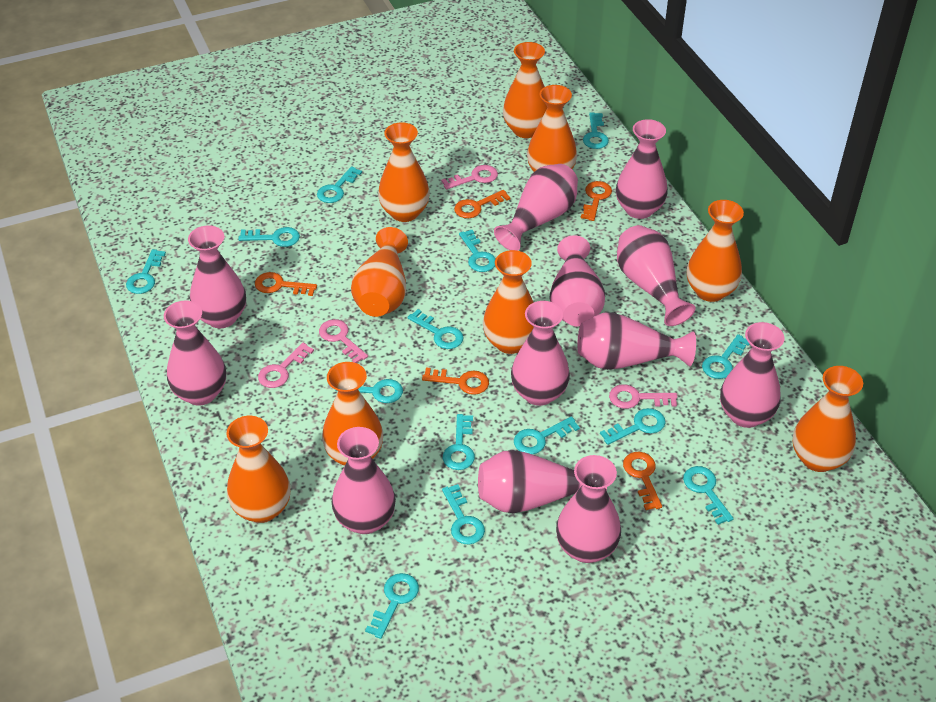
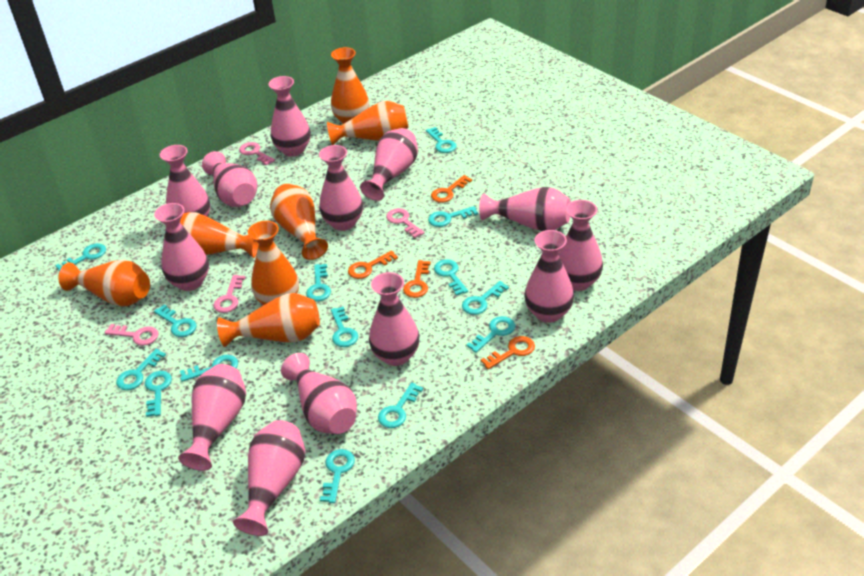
orange key: 5 -> 4
orange vase: 9 -> 7
pink vase: 12 -> 13

